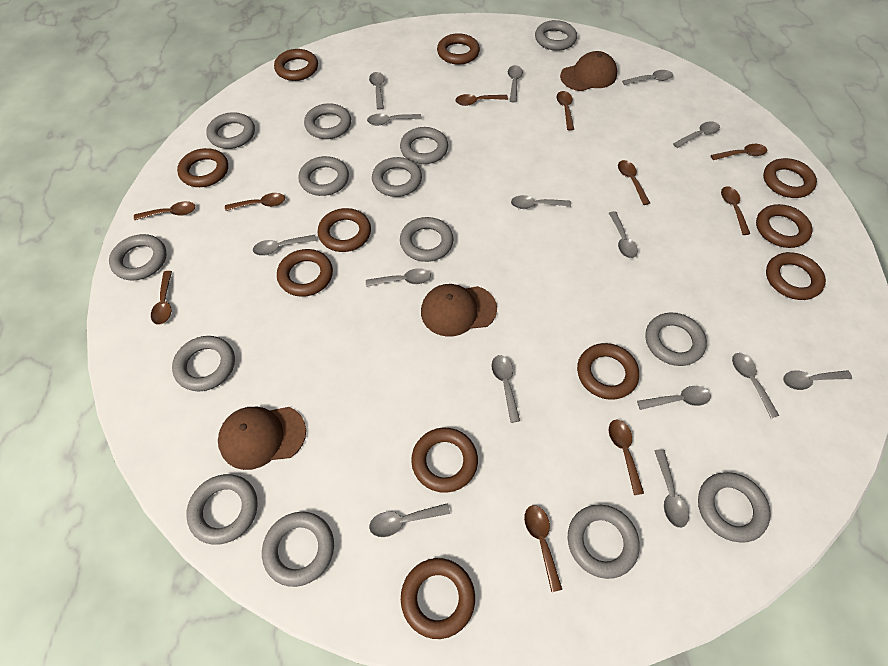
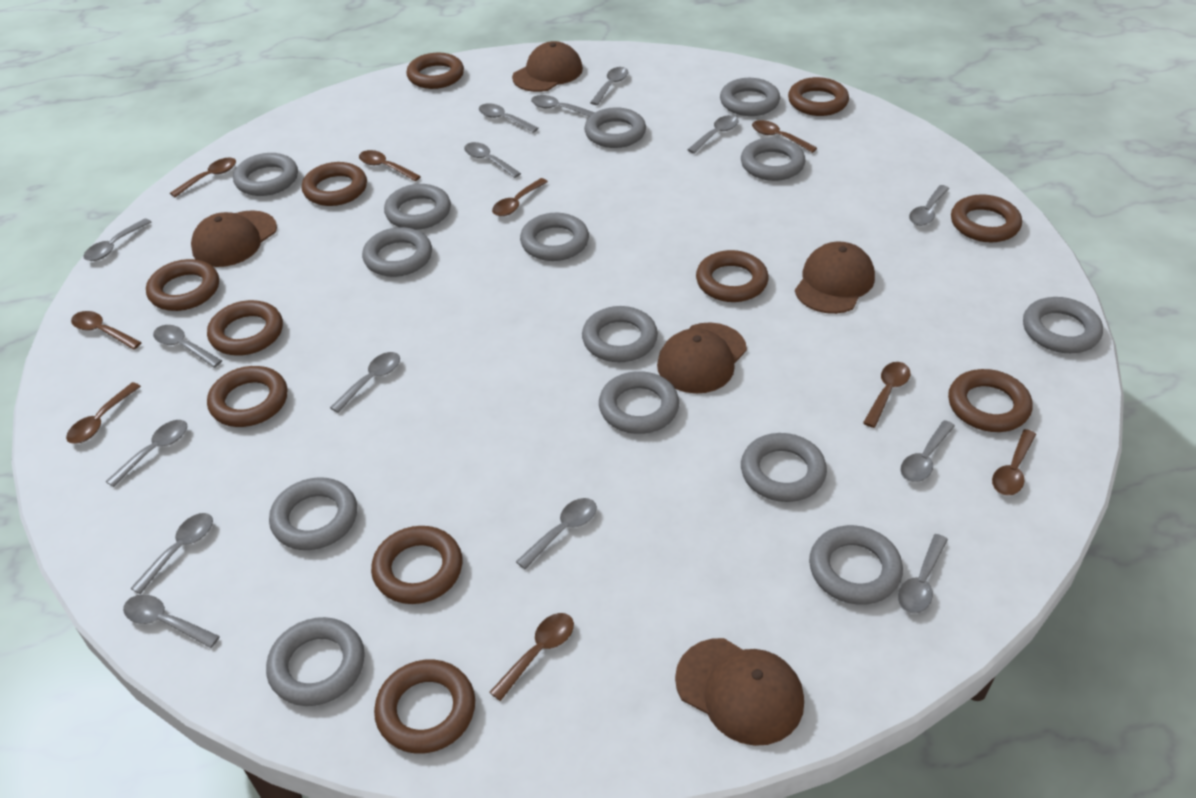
brown cap: 3 -> 5
brown spoon: 10 -> 9

